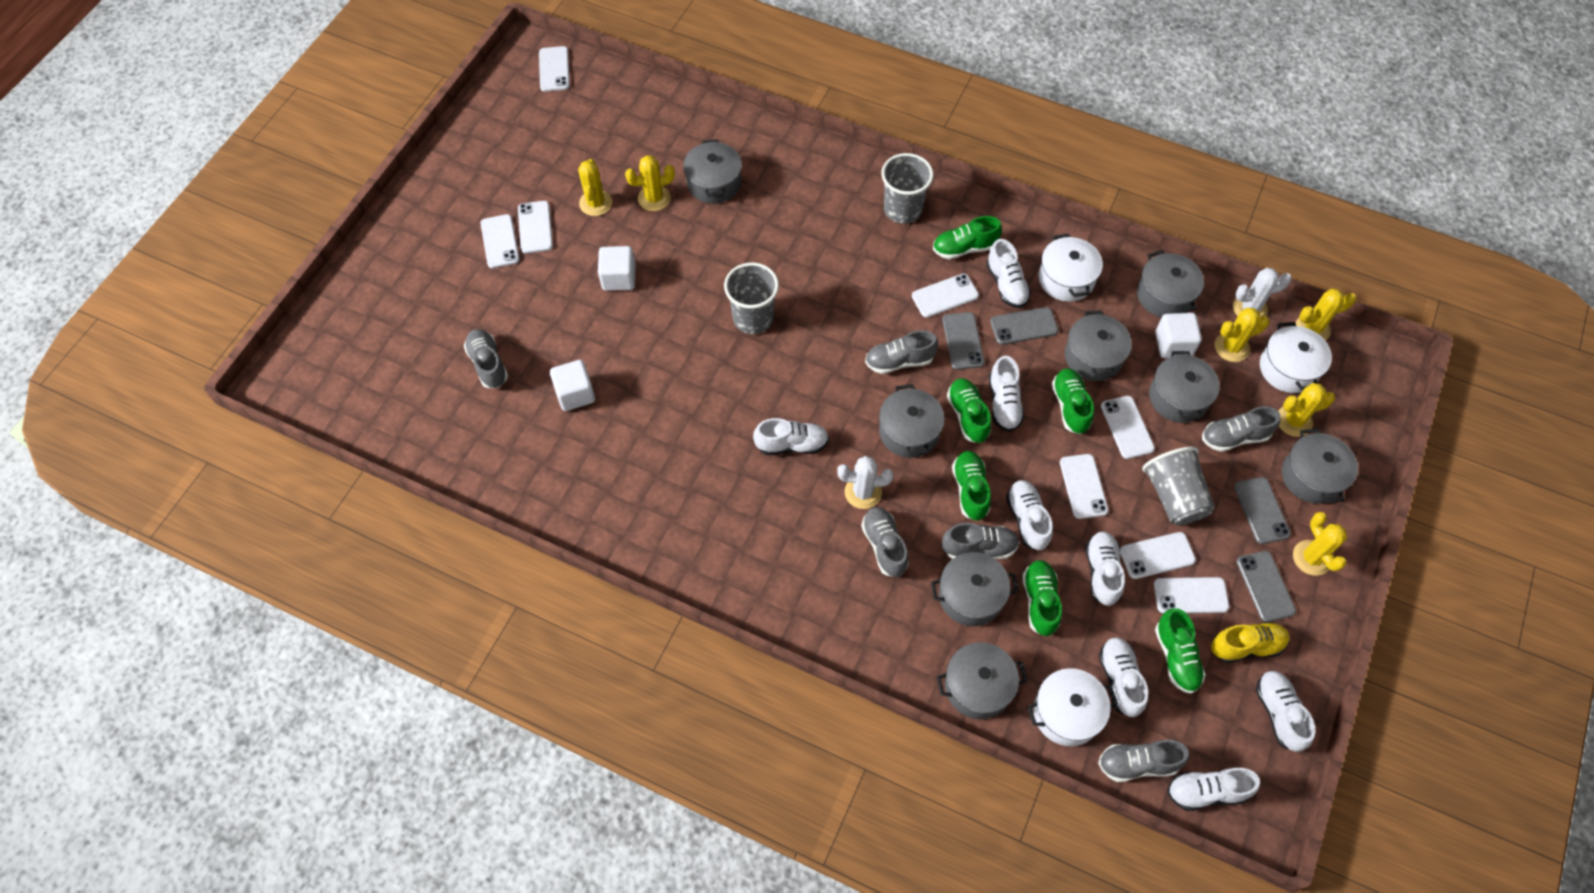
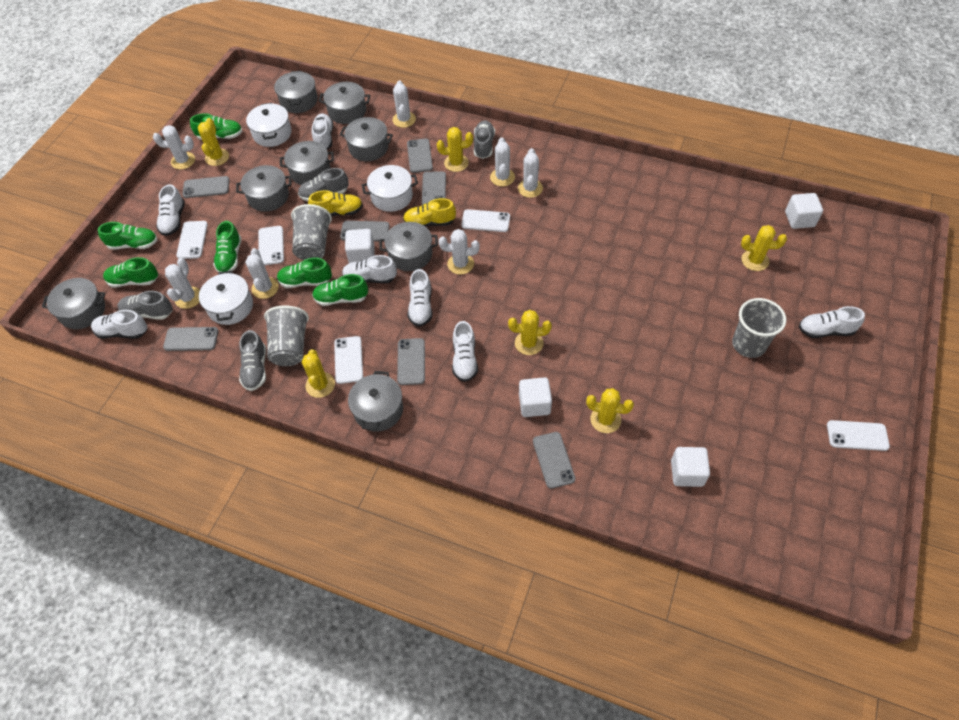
grey phone: 4 -> 7
grey shoe: 6 -> 4
white cactus: 2 -> 7
white cube: 3 -> 4
white phone: 8 -> 5
white shoe: 8 -> 7
yellow shoe: 1 -> 2

